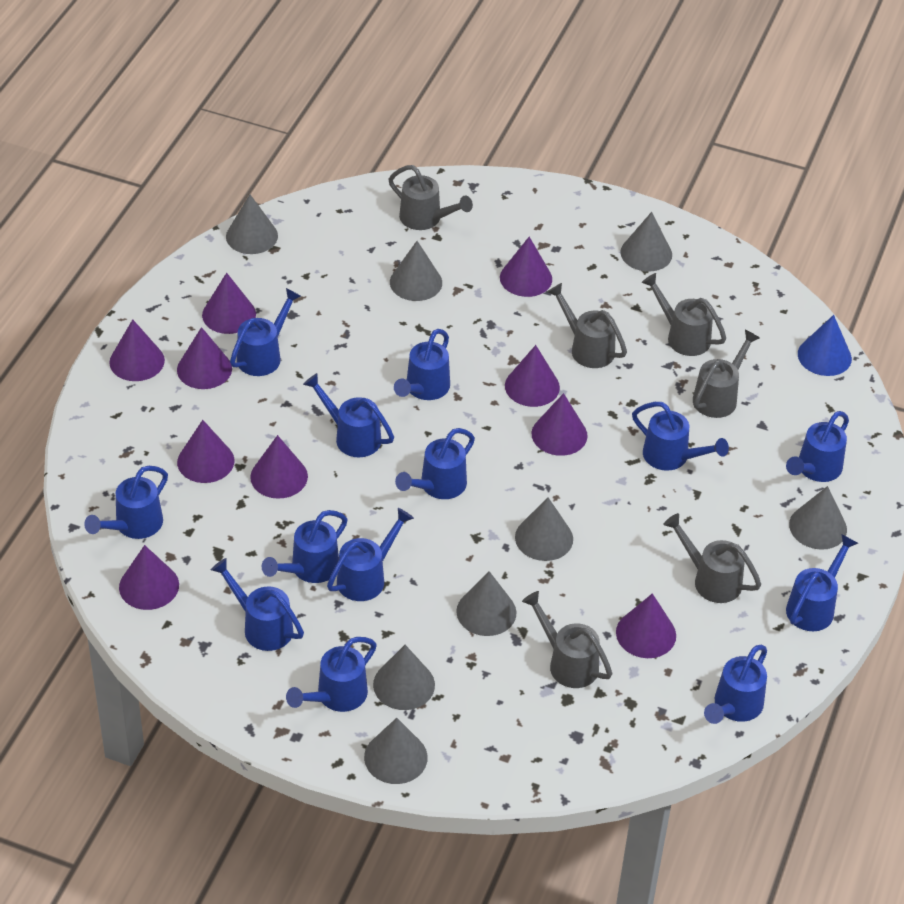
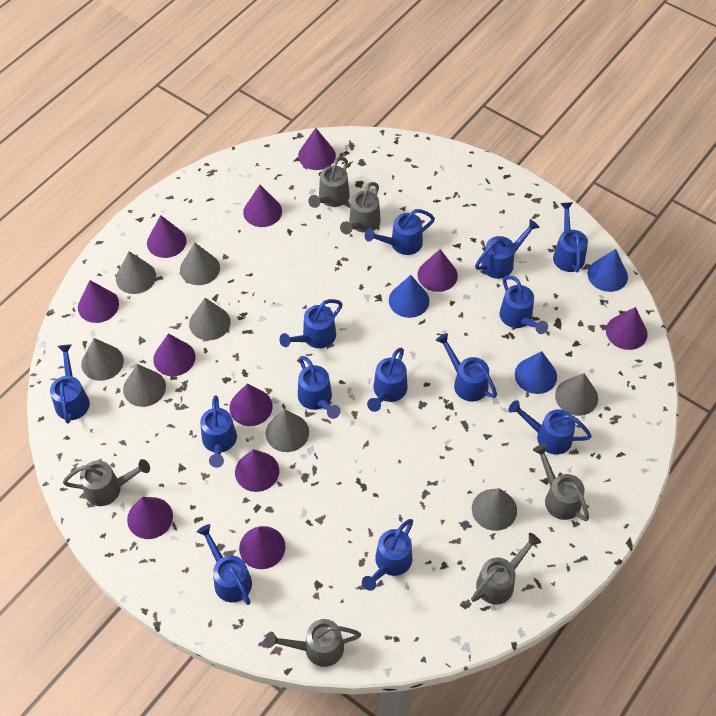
blue cone: 1 -> 3
purple cone: 10 -> 11

